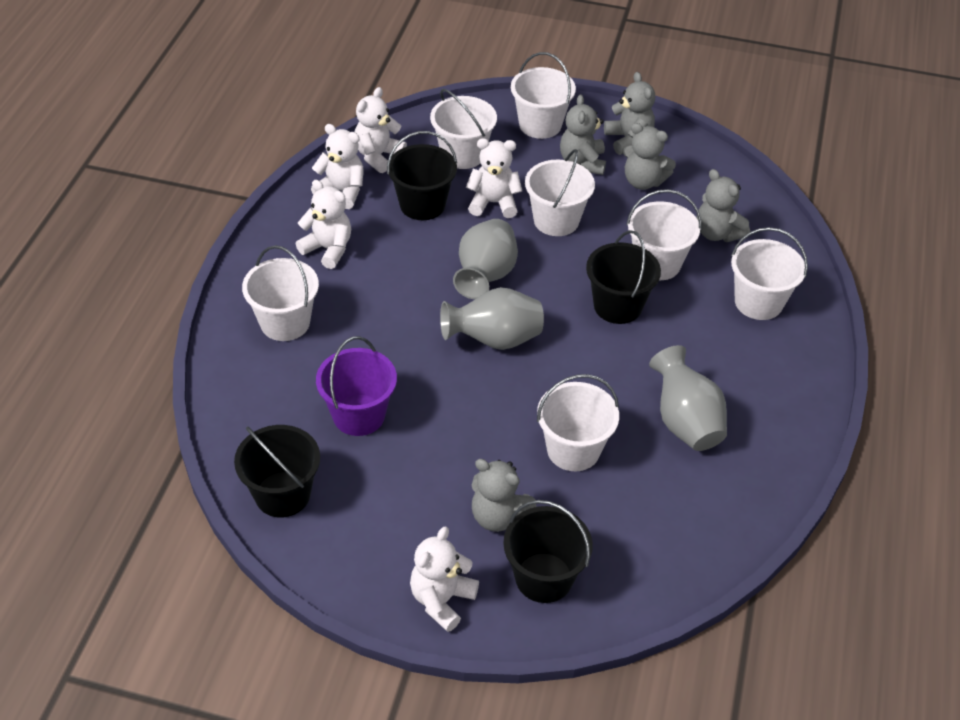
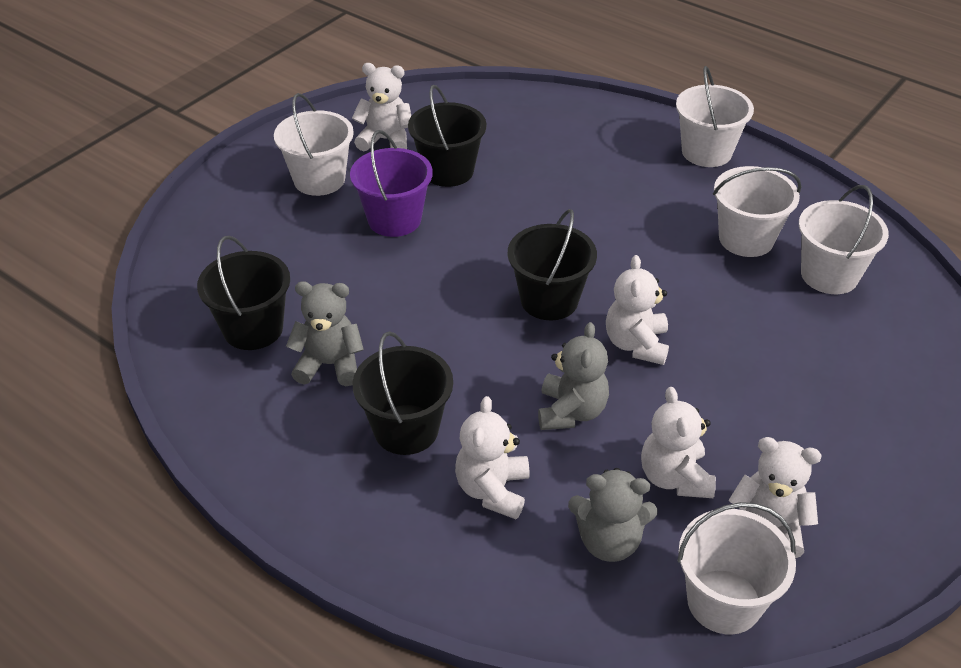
grey teddy bear: 5 -> 3
grey vase: 3 -> 0
white bucket: 7 -> 5

